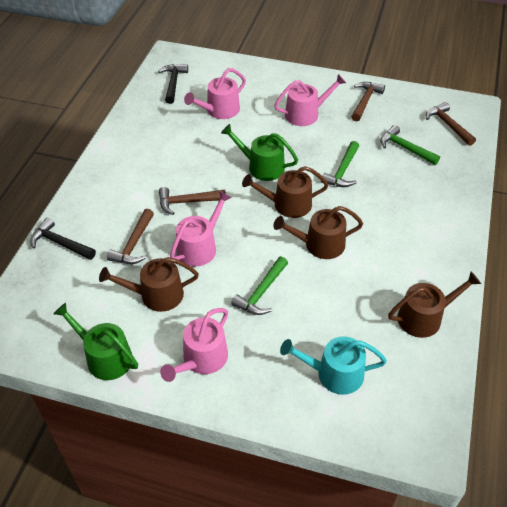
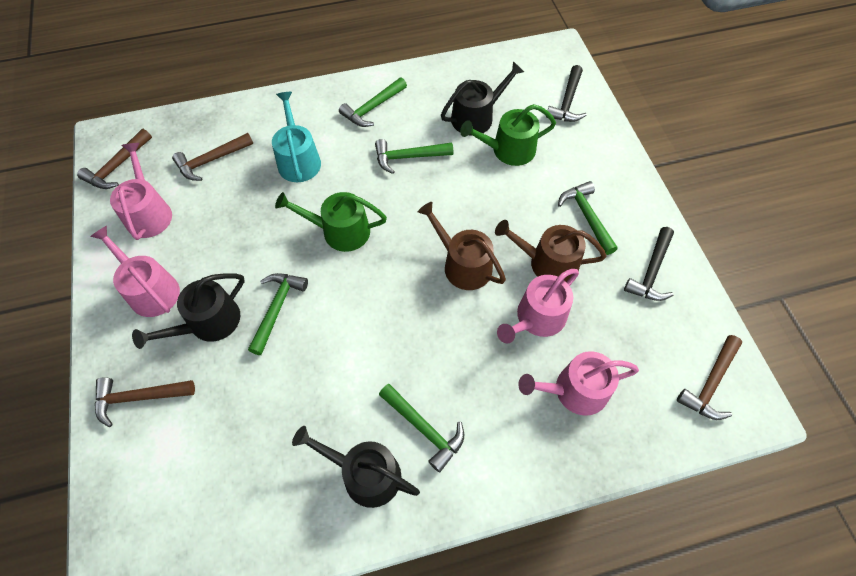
black watering can: 0 -> 3
brown watering can: 4 -> 2
green hammer: 3 -> 5

